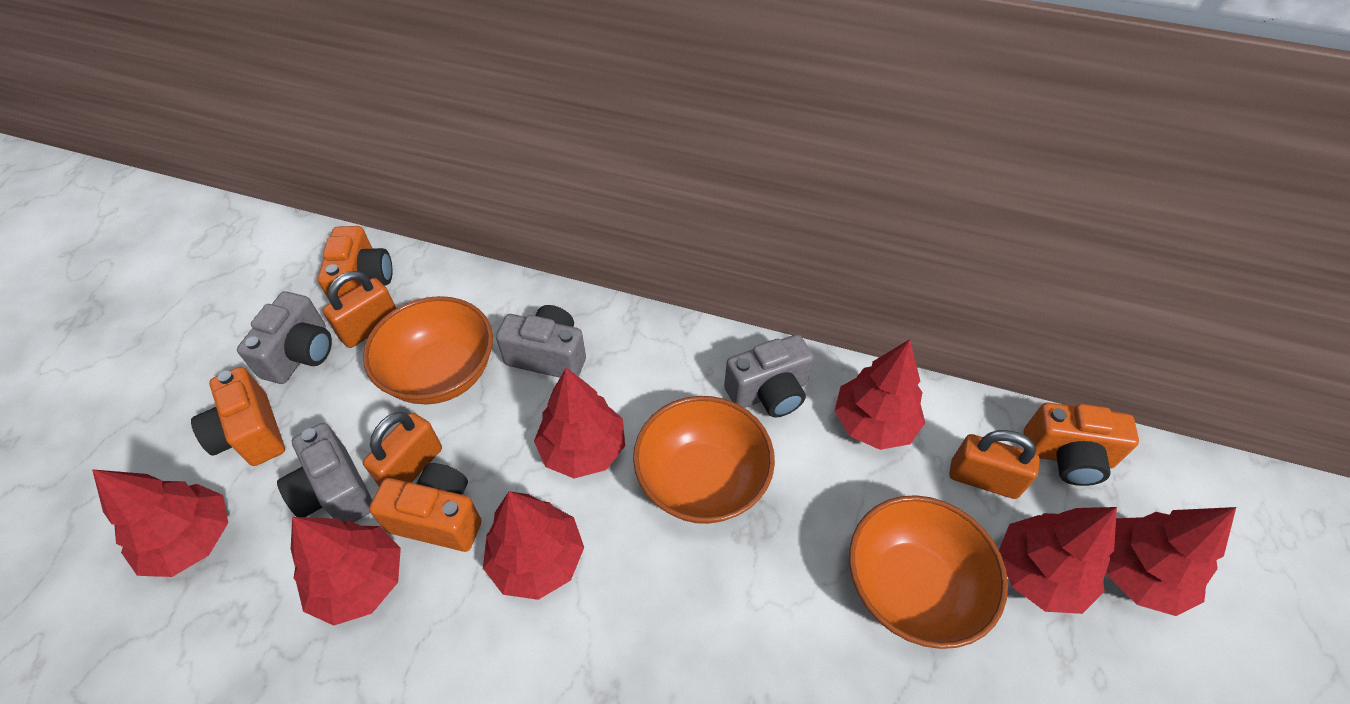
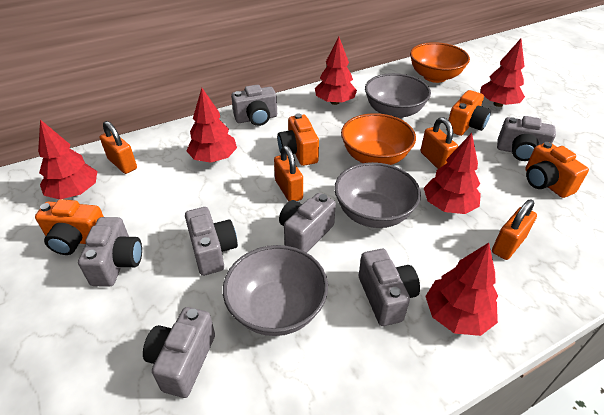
grey bowl: 0 -> 3
grey camera: 4 -> 7
orange bowl: 3 -> 2
orange padlock: 3 -> 4
red tree: 7 -> 6

